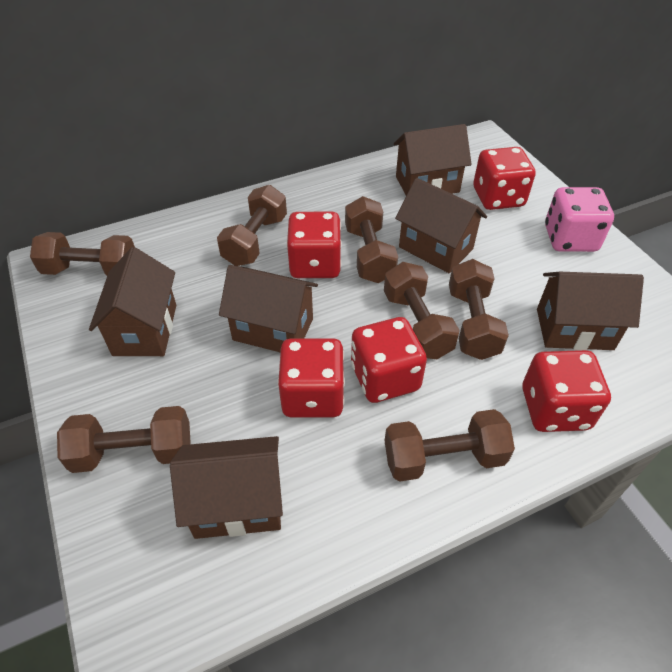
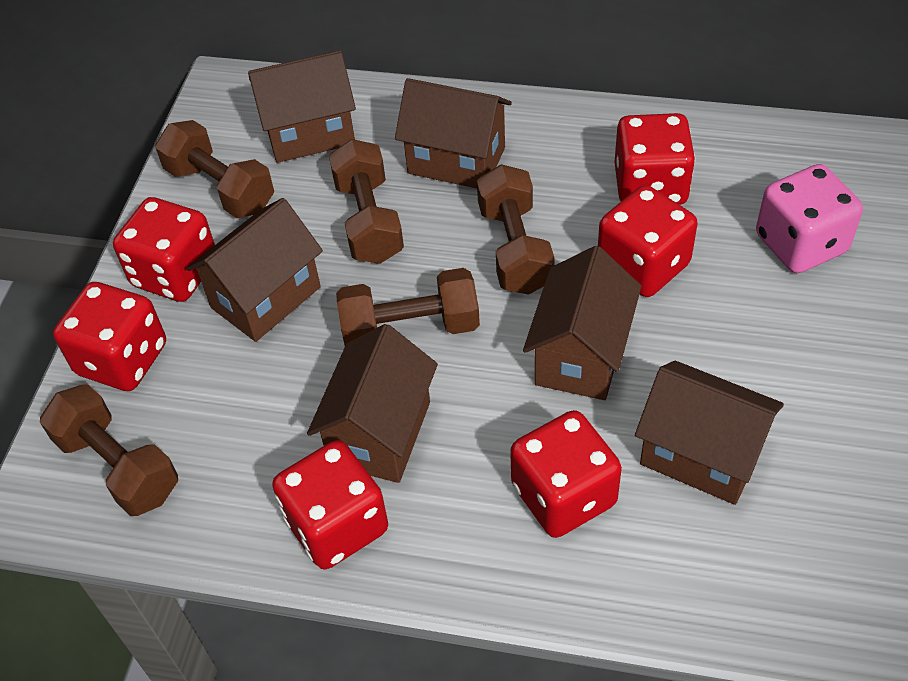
brown dumbbell: 7 -> 5
red dice: 5 -> 6

